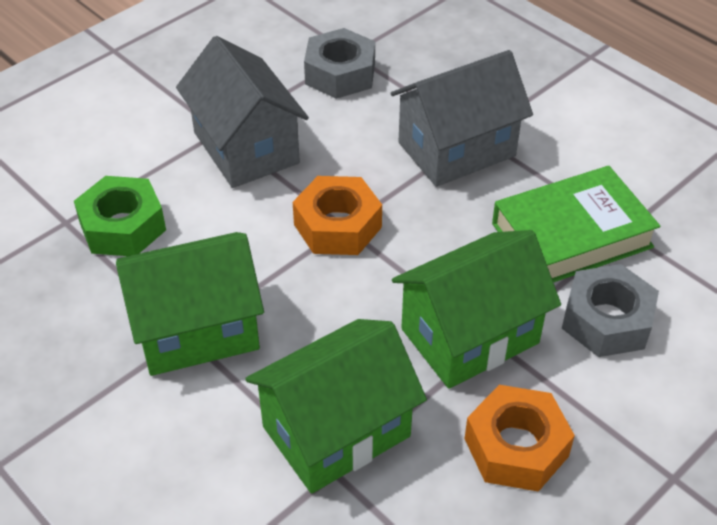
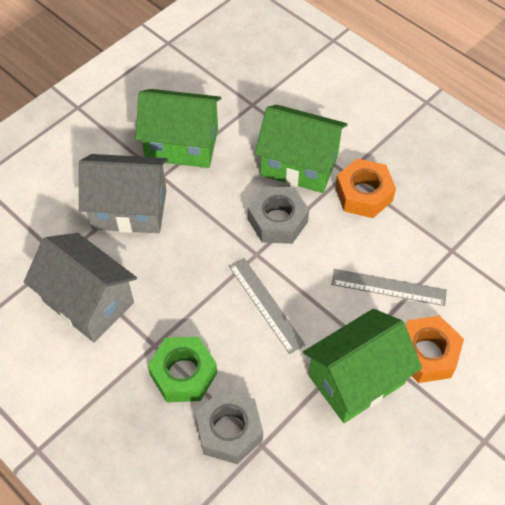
green book: 1 -> 0
grey ruler: 0 -> 2

